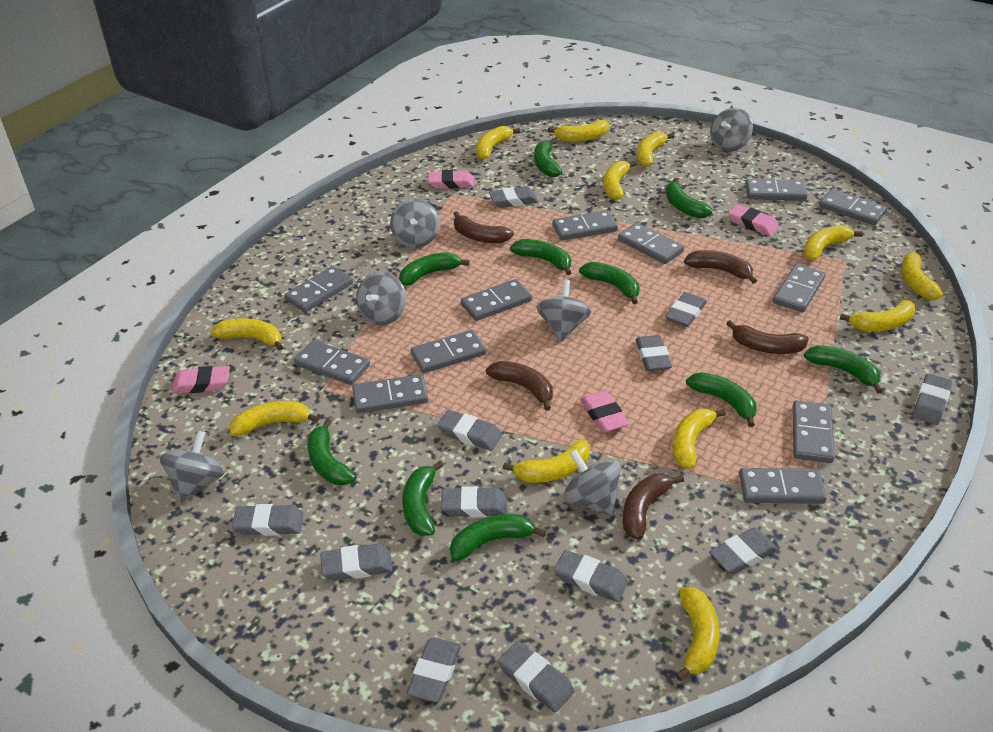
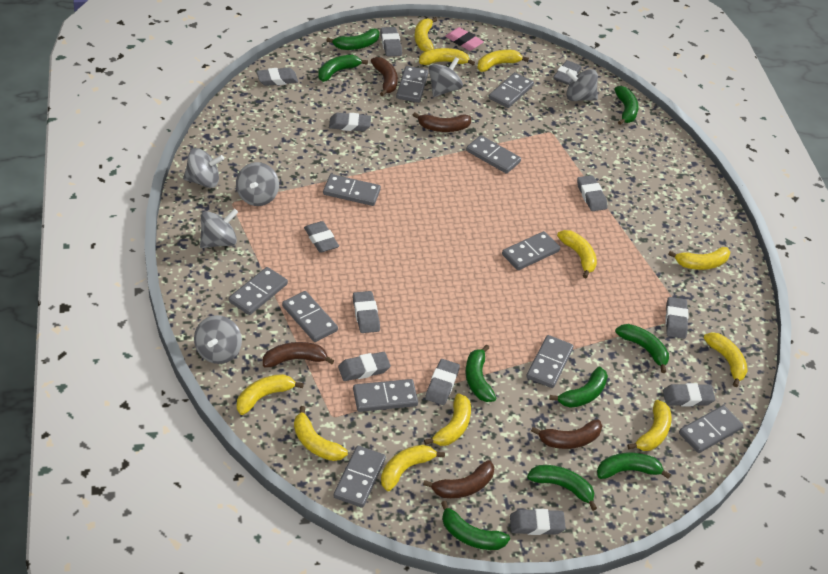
green banana: 10 -> 9
grey domino: 12 -> 11
pink eraser: 4 -> 1
yellow banana: 12 -> 11

